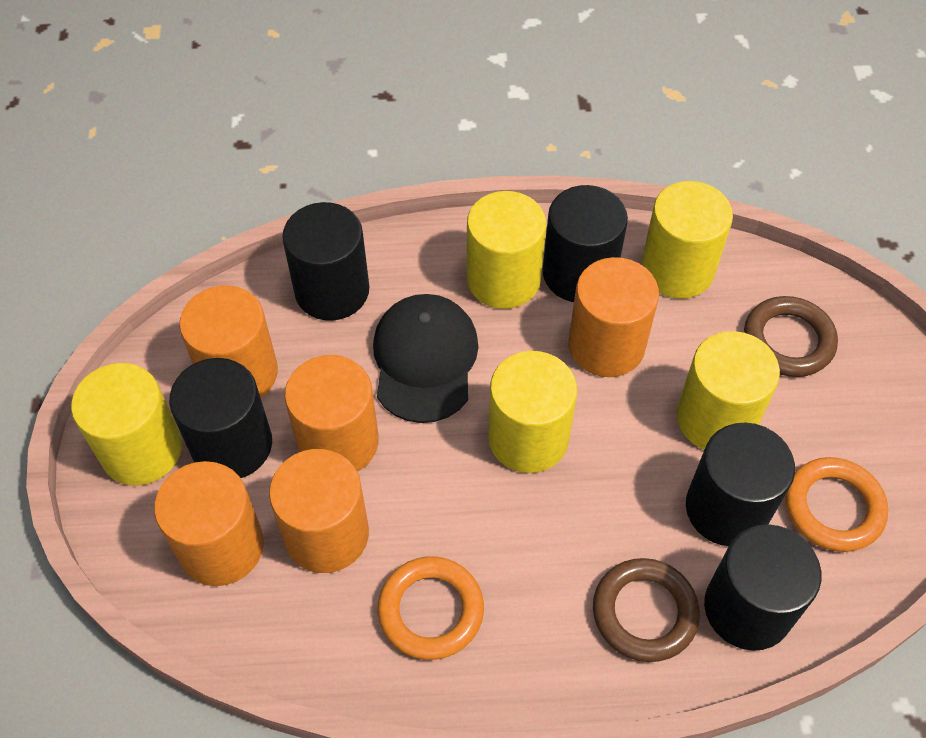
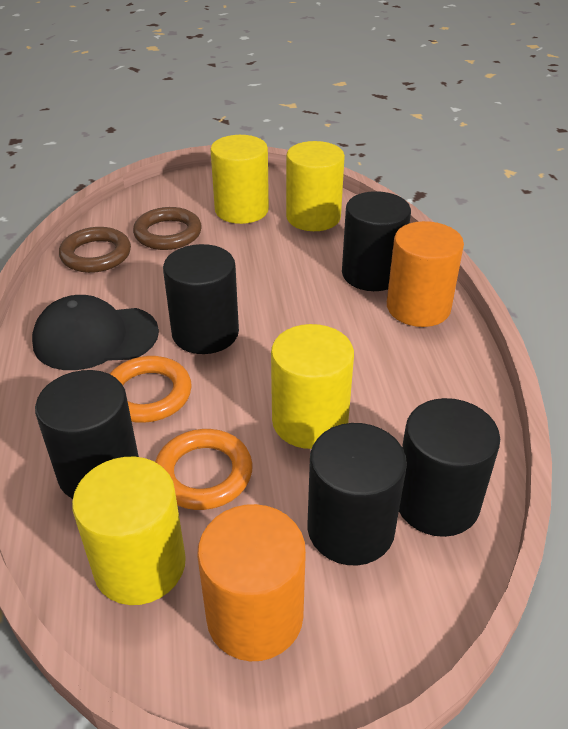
orange cylinder: 5 -> 2
yellow cylinder: 5 -> 4

